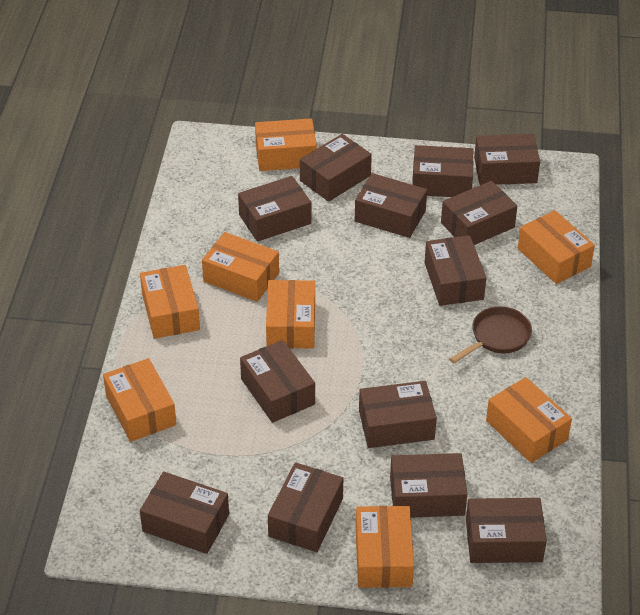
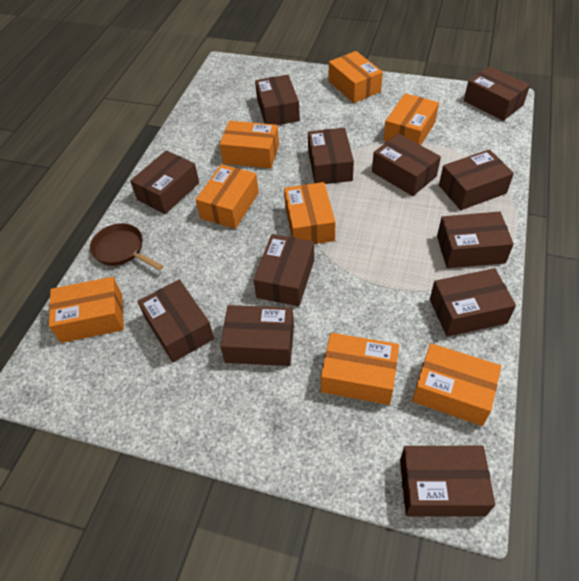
brown box: 13 -> 12

